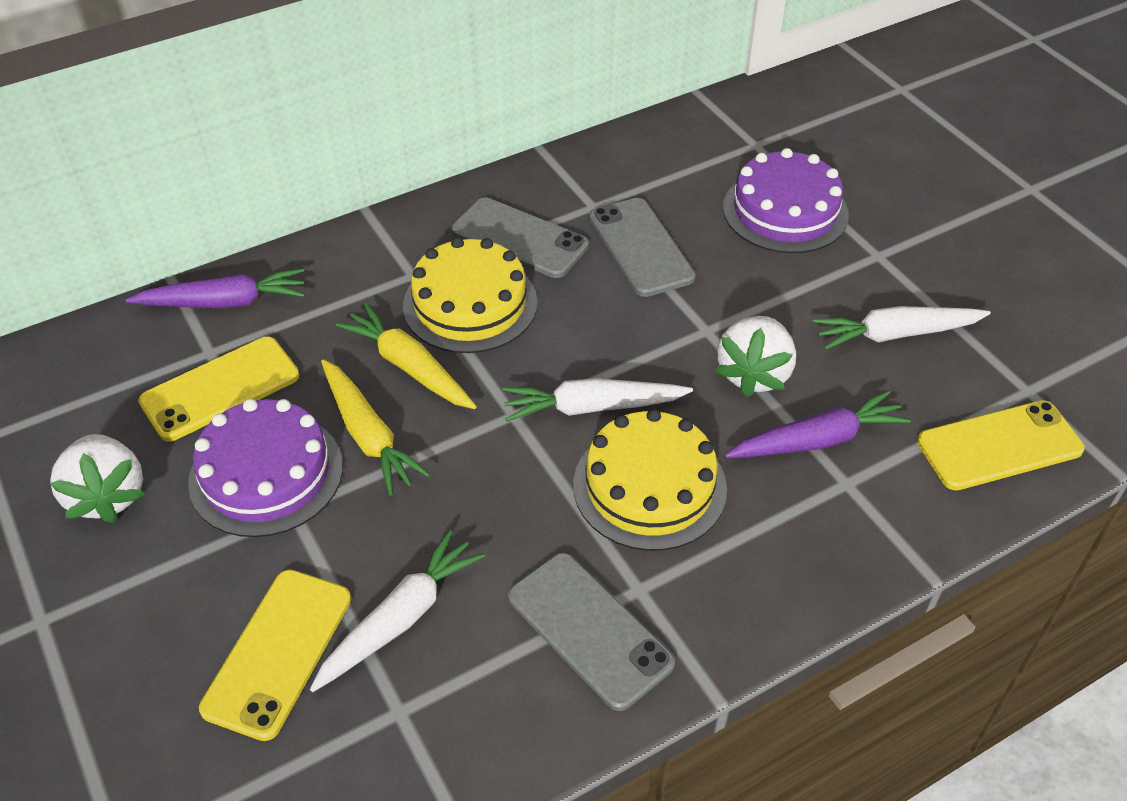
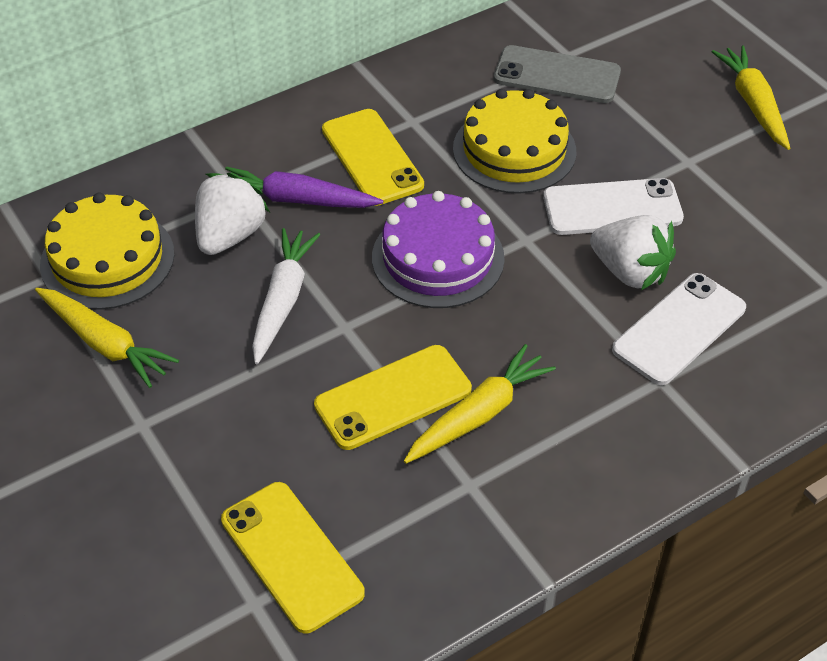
grey phone: 3 -> 1
purple cake: 2 -> 1
purple carrot: 2 -> 1
white carrot: 3 -> 1
white phone: 0 -> 2
yellow carrot: 2 -> 3

